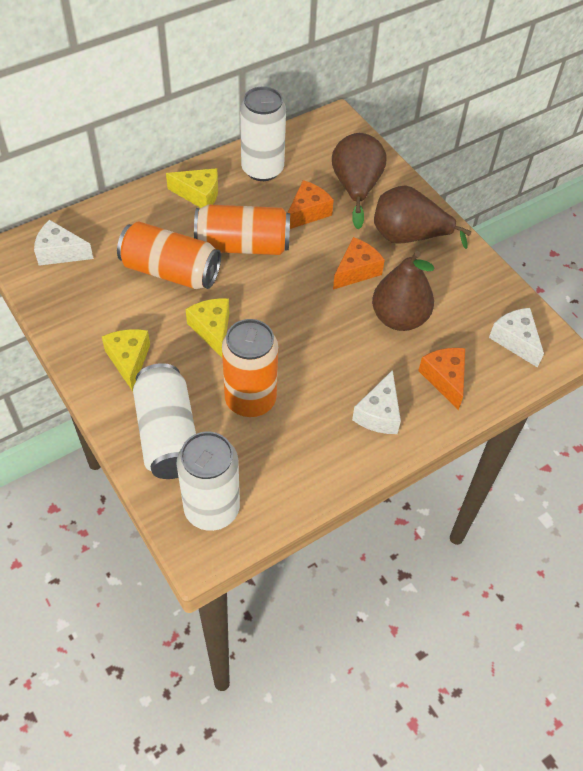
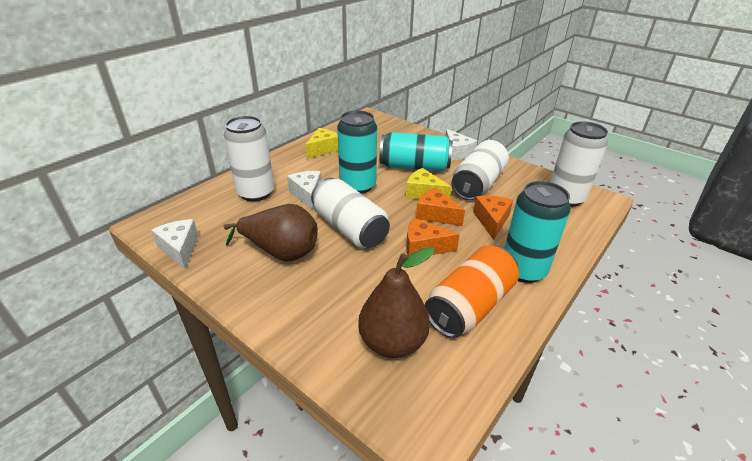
brown pear: 3 -> 2
orange can: 3 -> 1
turquoise can: 0 -> 3
white can: 3 -> 4
yellow cheese: 3 -> 2

